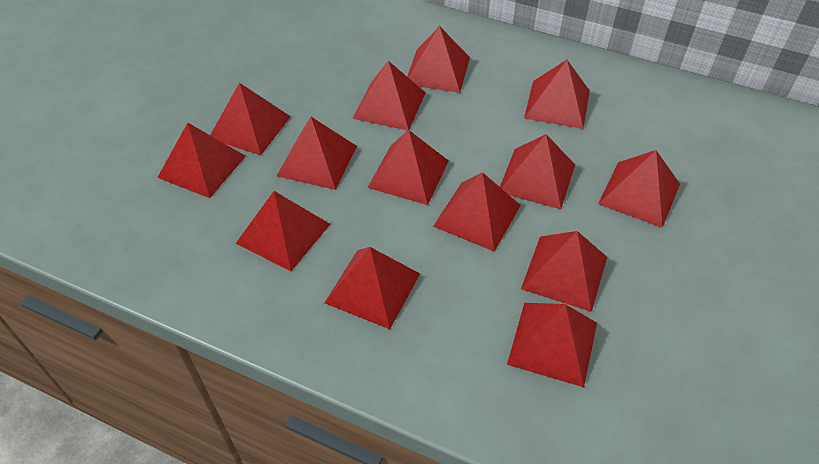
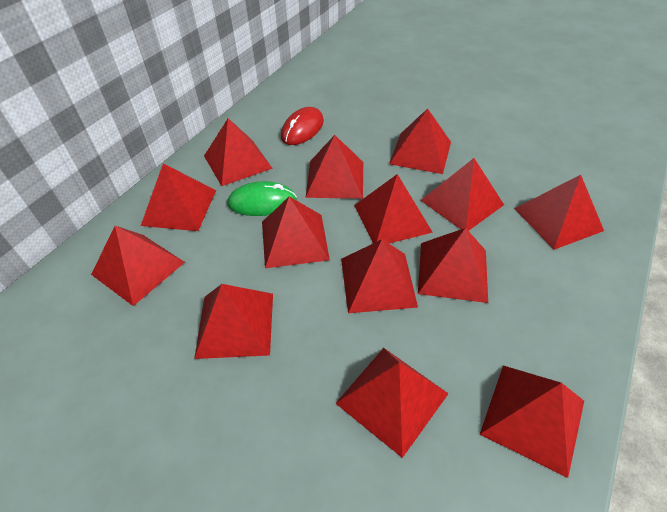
green mouse: 0 -> 1
red mouse: 0 -> 1

